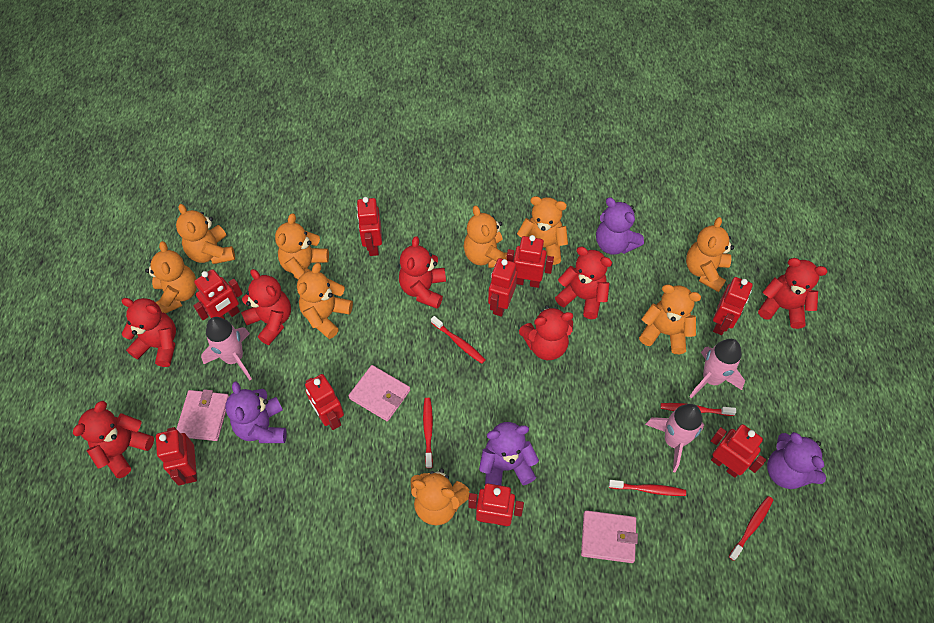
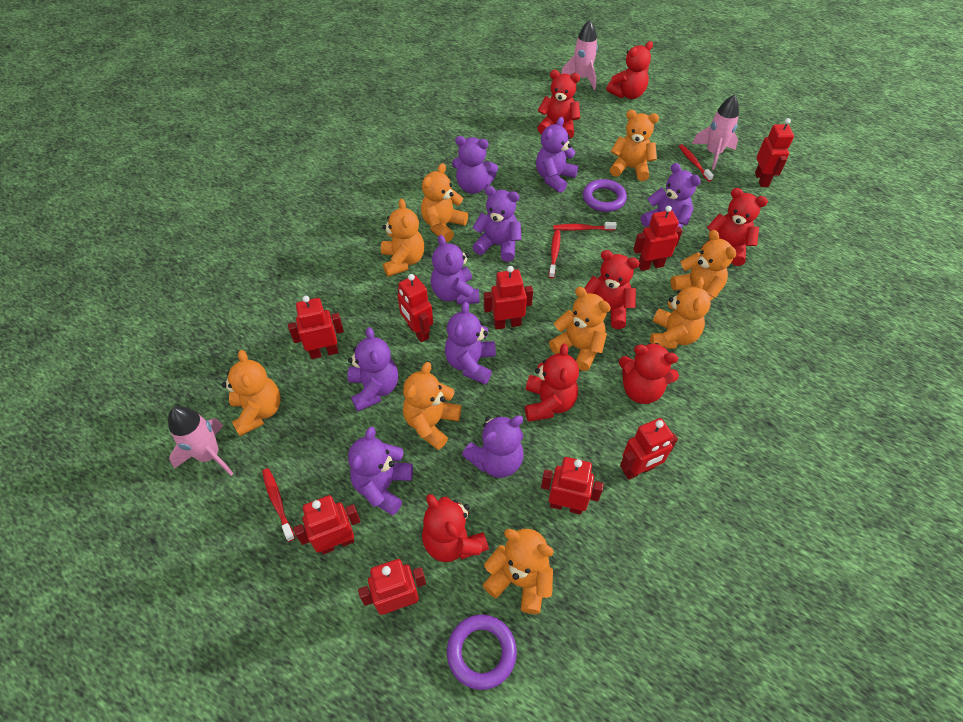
pink wallet: 3 -> 0
purple ring: 0 -> 2
purple teddy bear: 4 -> 9
red toothbrush: 5 -> 4

